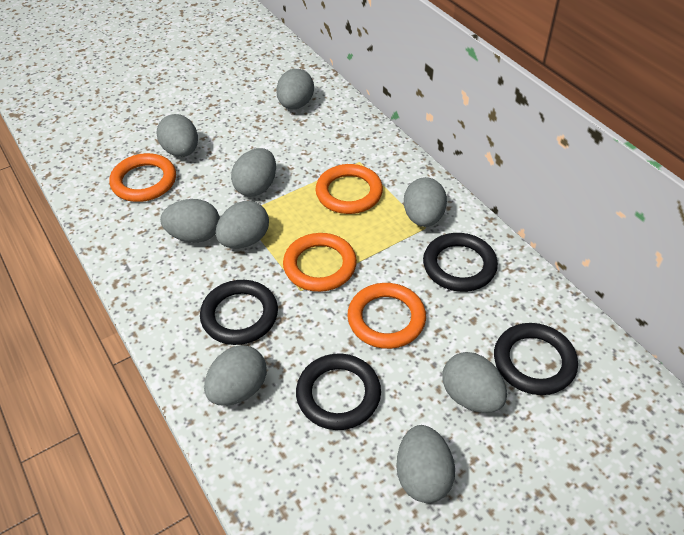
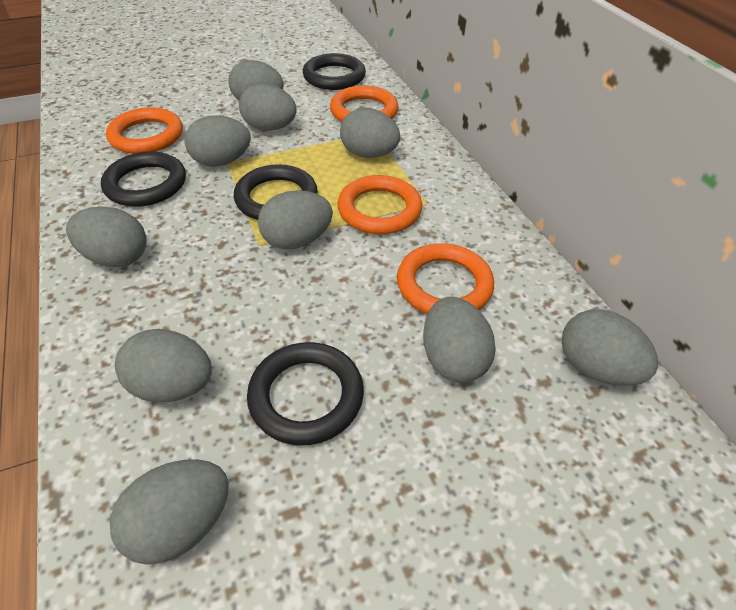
grey egg: 9 -> 10

